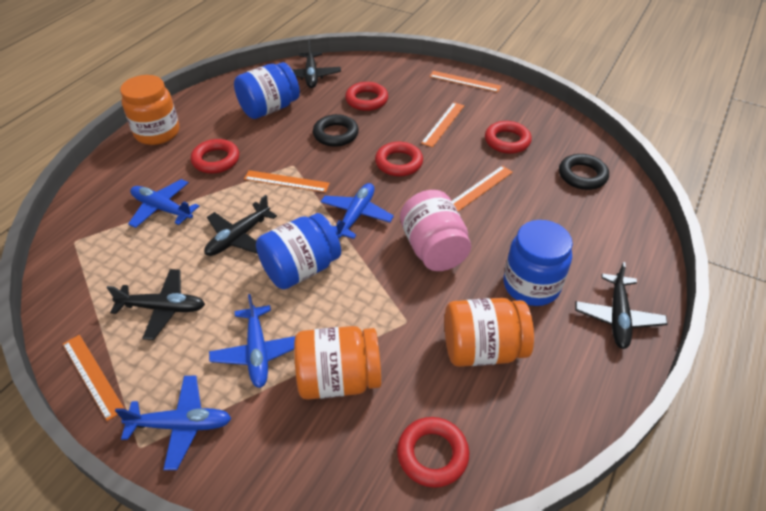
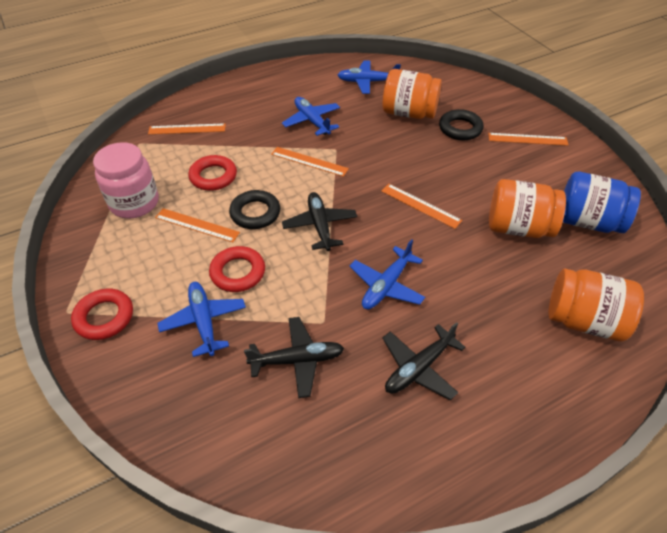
black plane: 4 -> 3
blue jar: 3 -> 1
red ring: 5 -> 3

